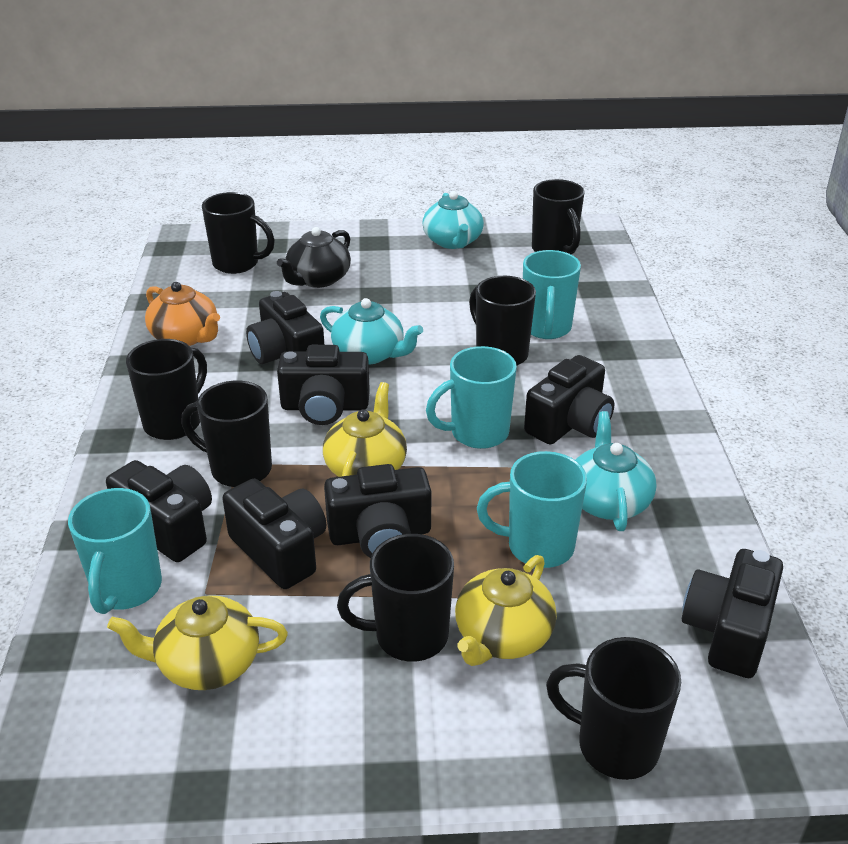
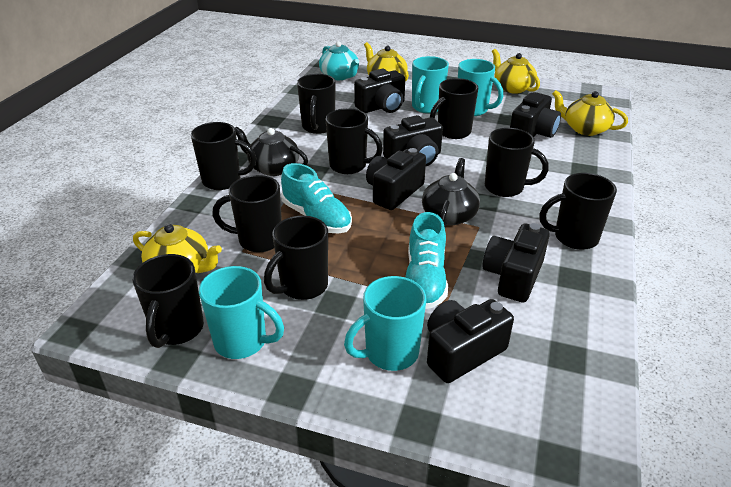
black camera: 7 -> 6
black mug: 7 -> 9
black teapot: 1 -> 2
orange teapot: 1 -> 0
turquoise shoe: 0 -> 2
turquoise teapot: 3 -> 1
yellow teapot: 3 -> 4

